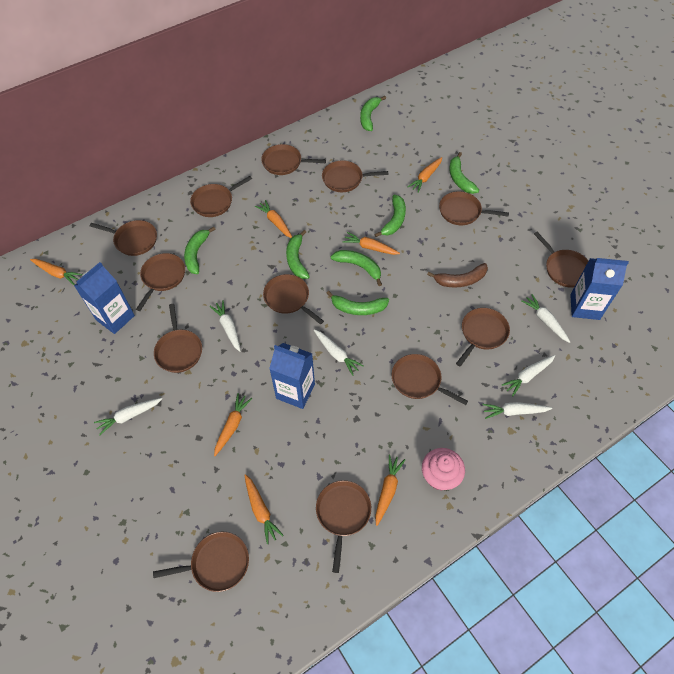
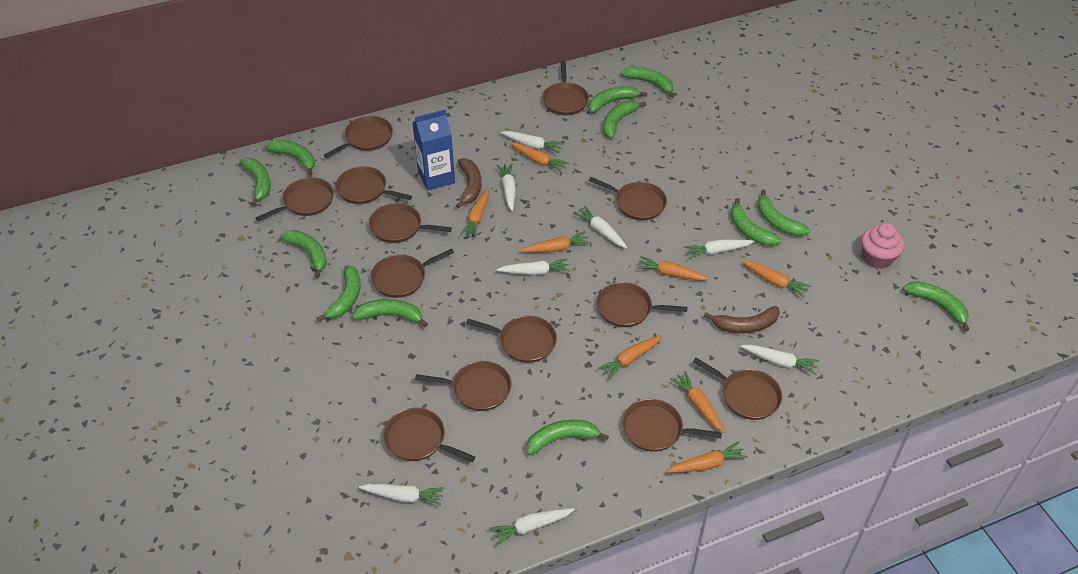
blue carton: 3 -> 1
brown banana: 1 -> 2
green banana: 7 -> 12
orange carrot: 7 -> 8
white carrot: 6 -> 8

